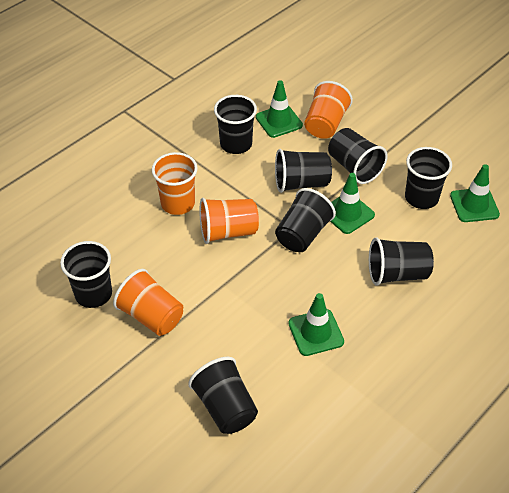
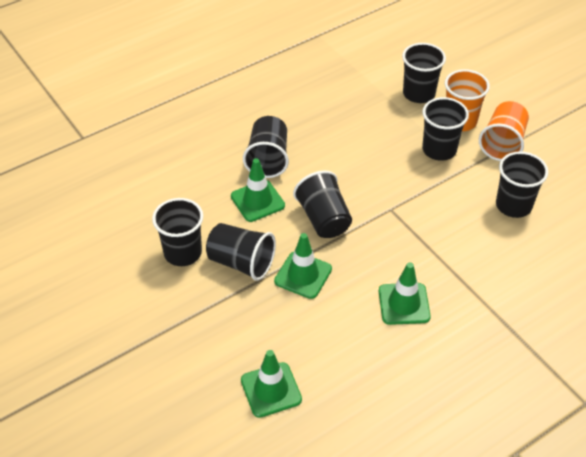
black cup: 8 -> 7
orange cup: 4 -> 2

